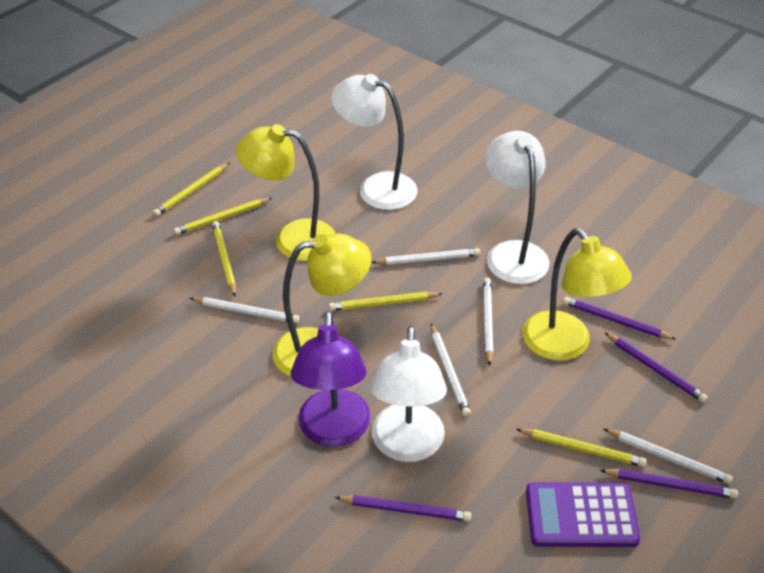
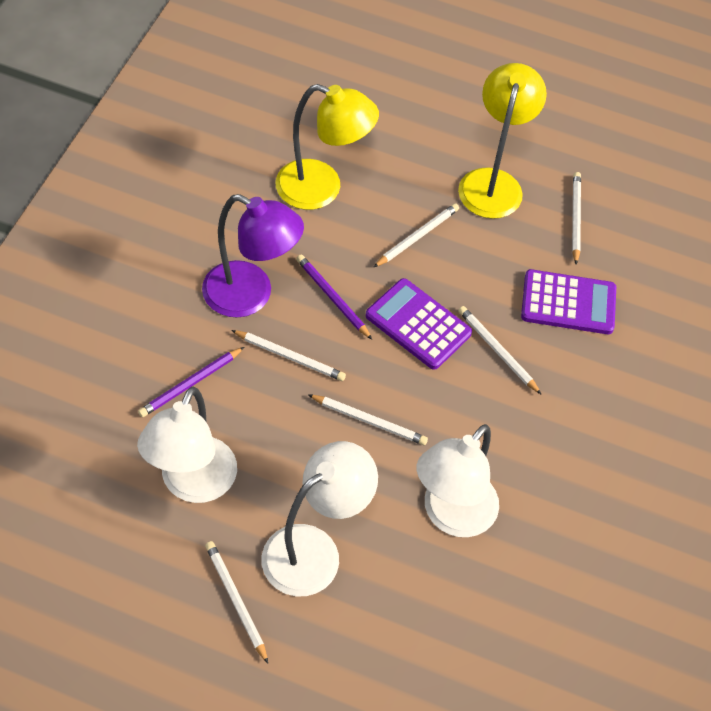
purple calculator: 1 -> 2
purple pencil: 4 -> 2
white pencil: 5 -> 6
yellow lamp: 3 -> 2
yellow pencil: 5 -> 0

